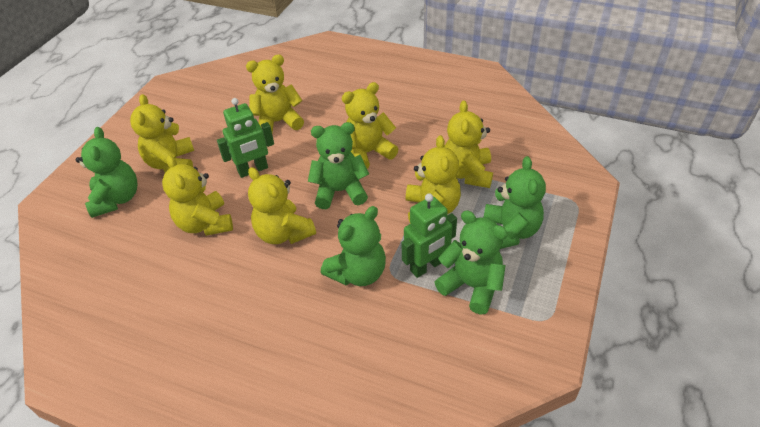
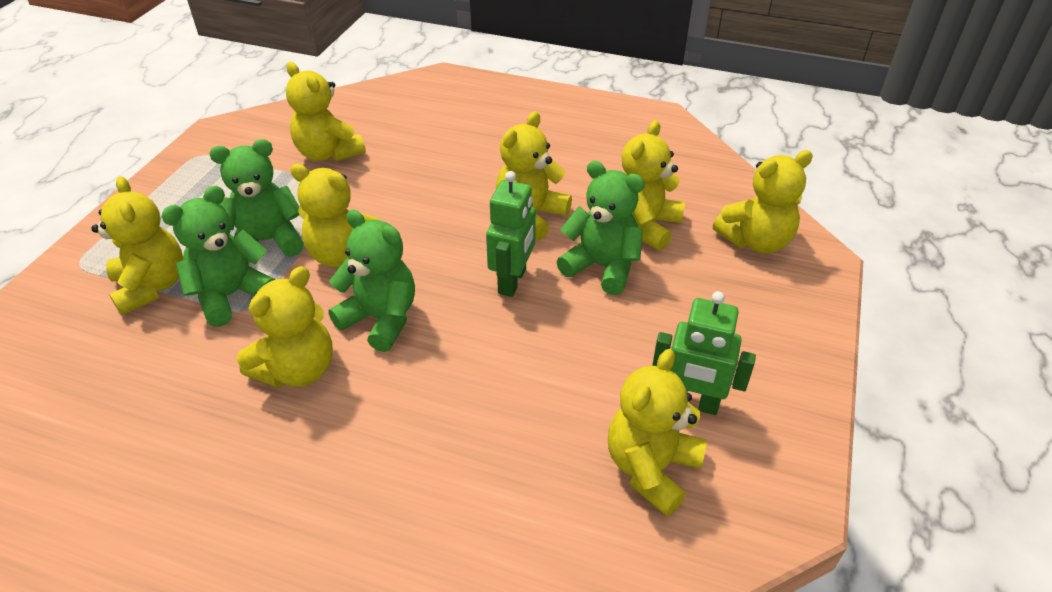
green teddy bear: 5 -> 4
yellow teddy bear: 7 -> 8

